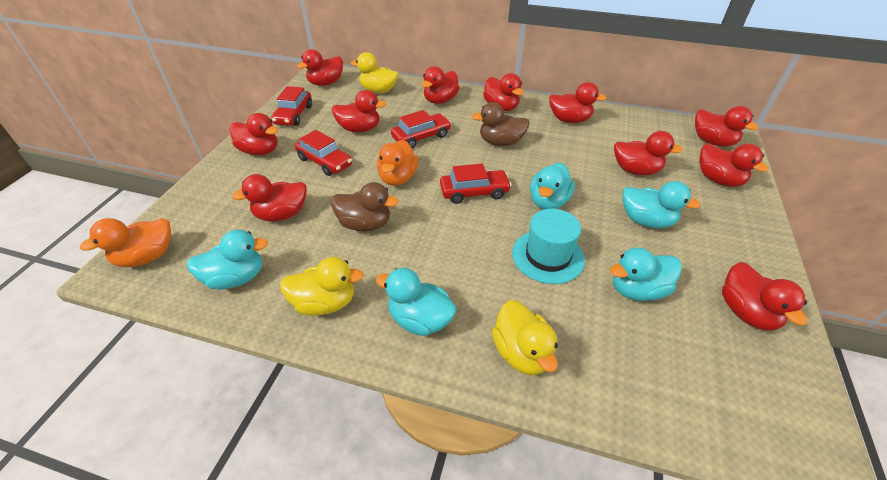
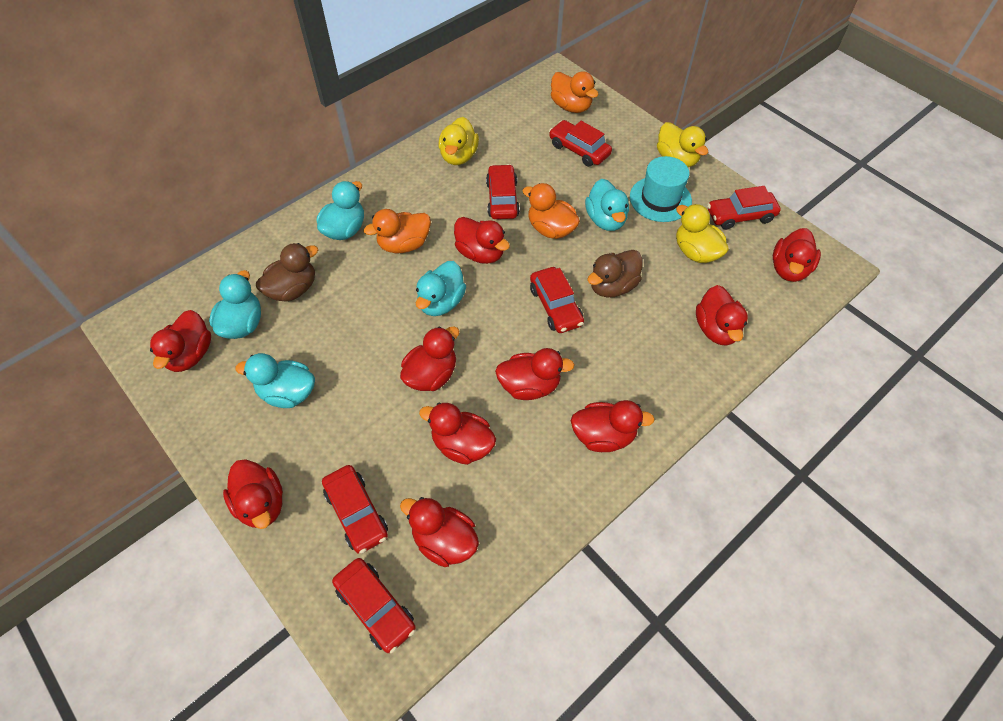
orange duck: 2 -> 3
red car: 4 -> 6
red duck: 11 -> 10

